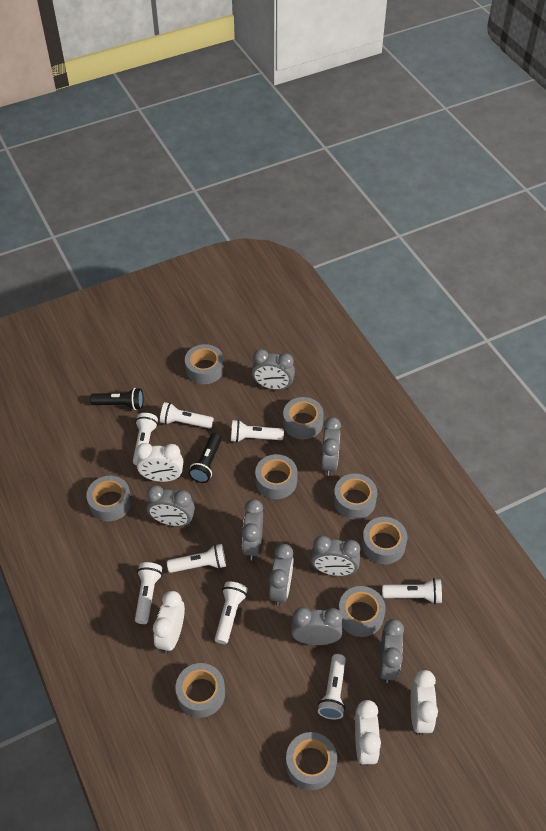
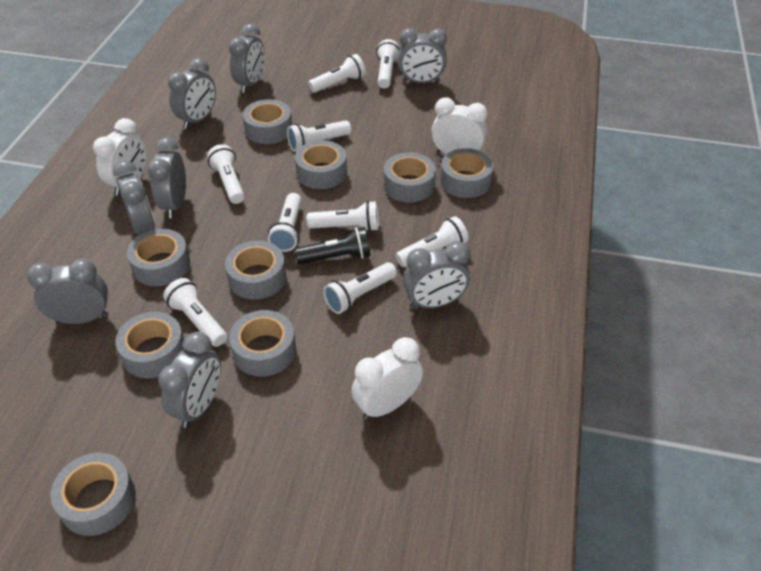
black flashlight: 2 -> 1
white clock: 4 -> 3
white flashlight: 8 -> 9

